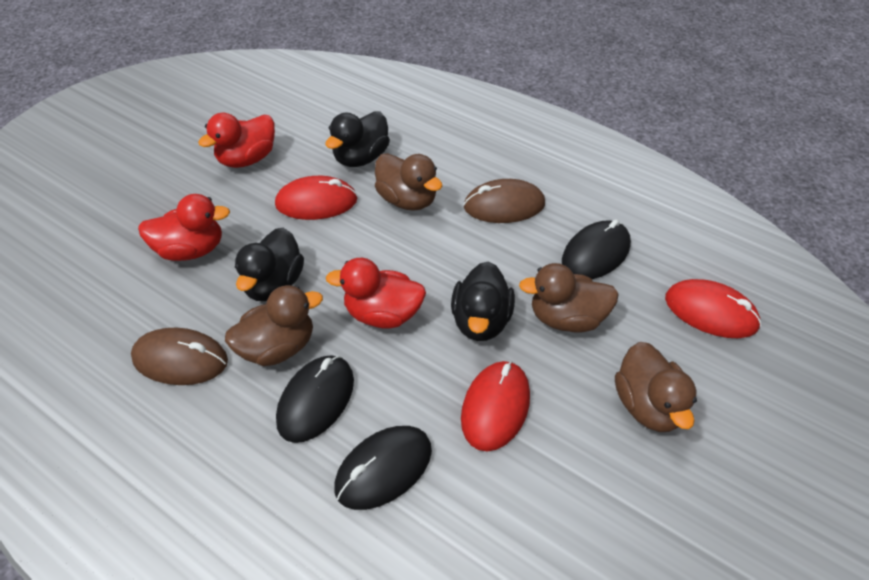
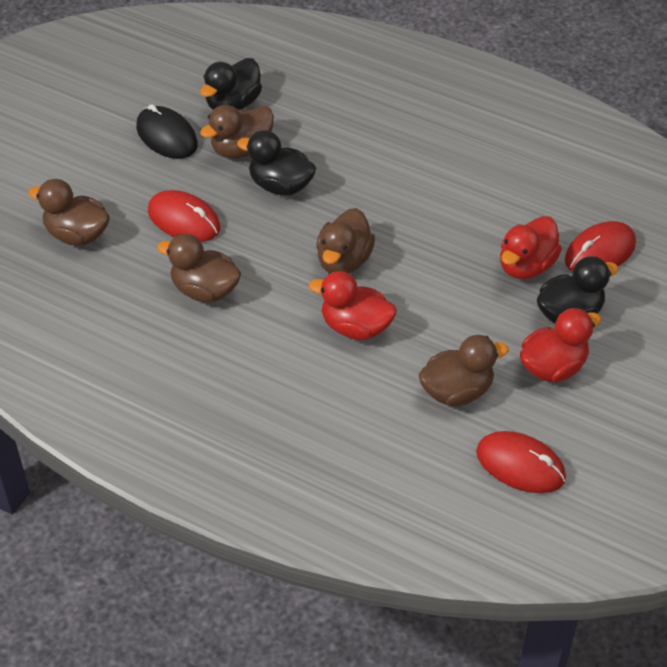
black mouse: 3 -> 1
brown duck: 4 -> 5
brown mouse: 2 -> 0

